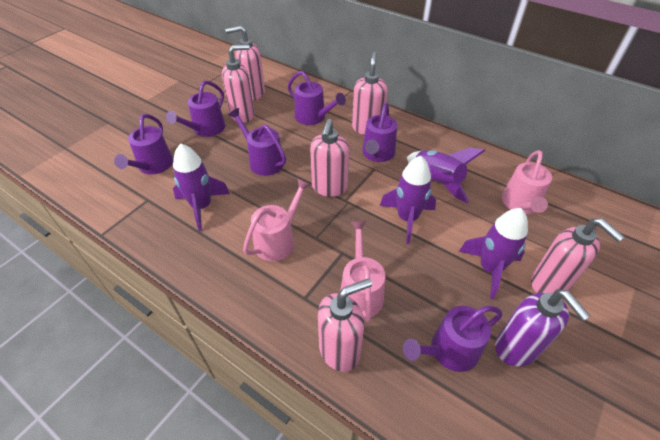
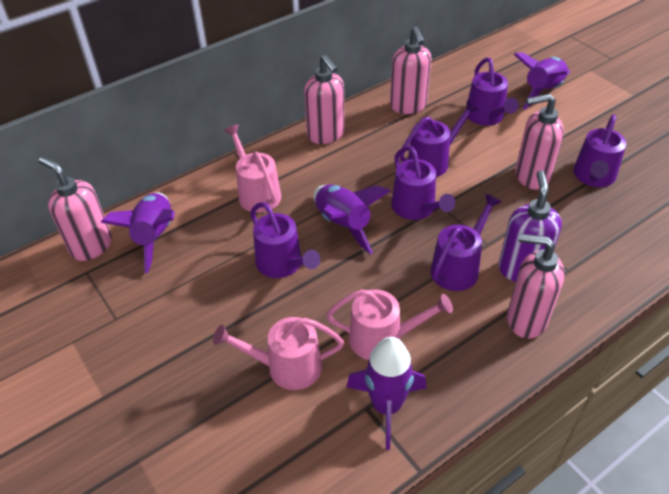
pink soap dispenser: 6 -> 5

